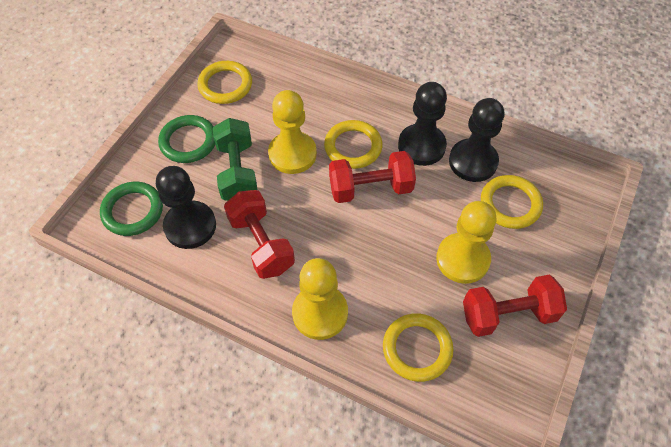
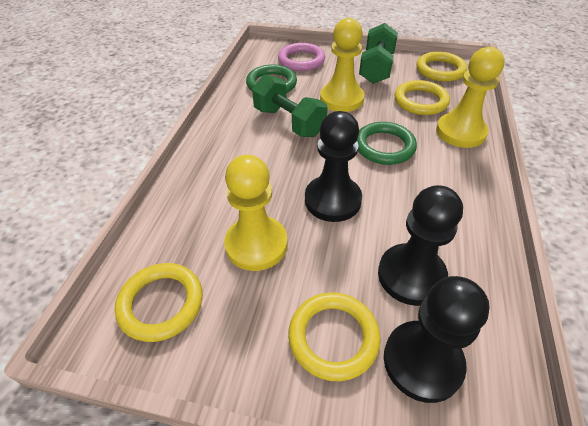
green dumbbell: 1 -> 2
pink ring: 0 -> 1
red dumbbell: 3 -> 0

